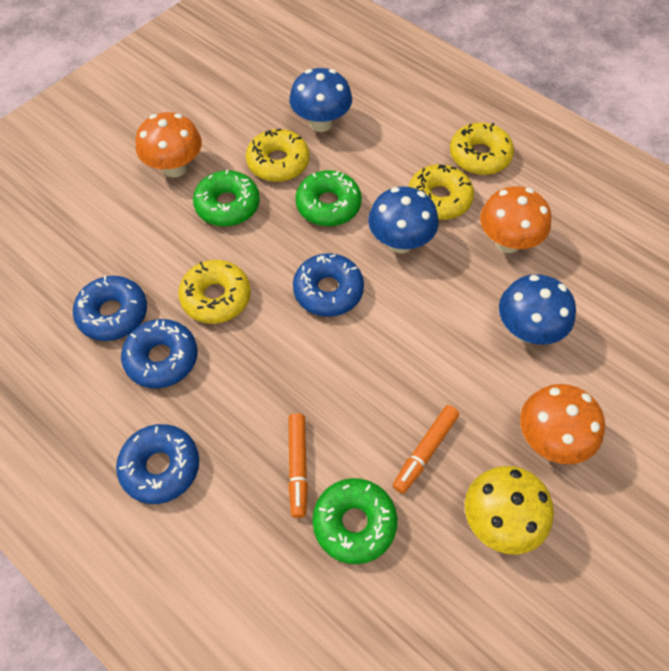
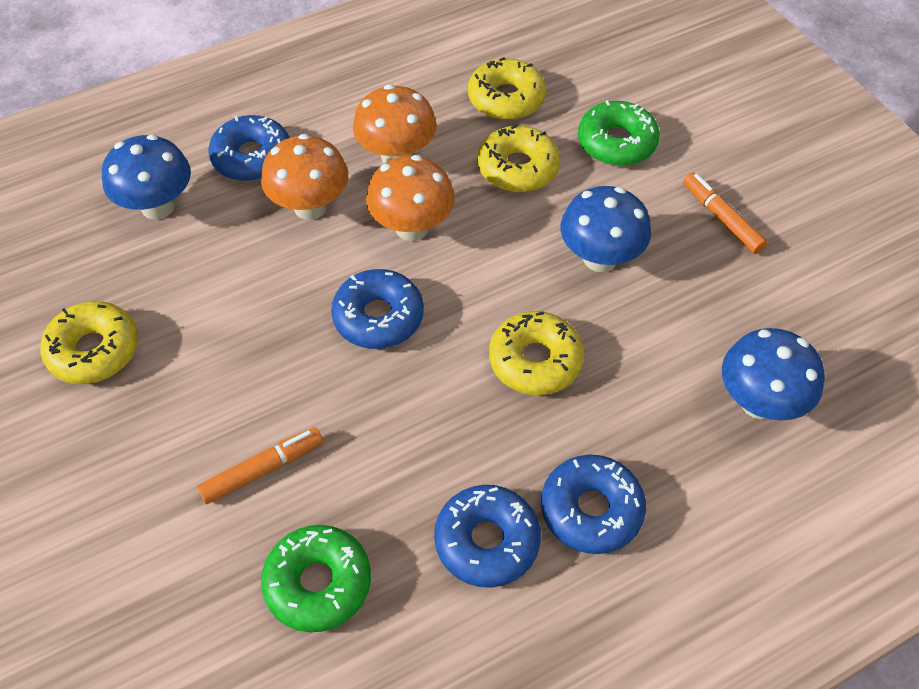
green donut: 3 -> 2
yellow mushroom: 1 -> 0

